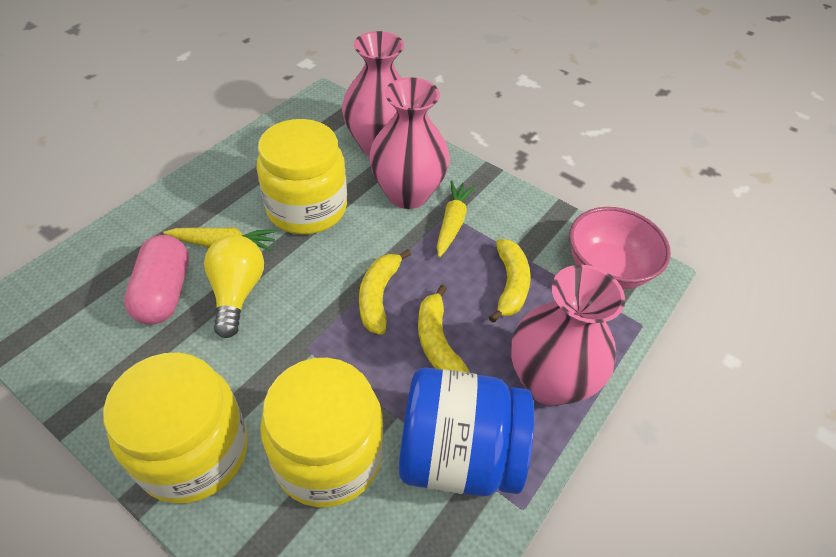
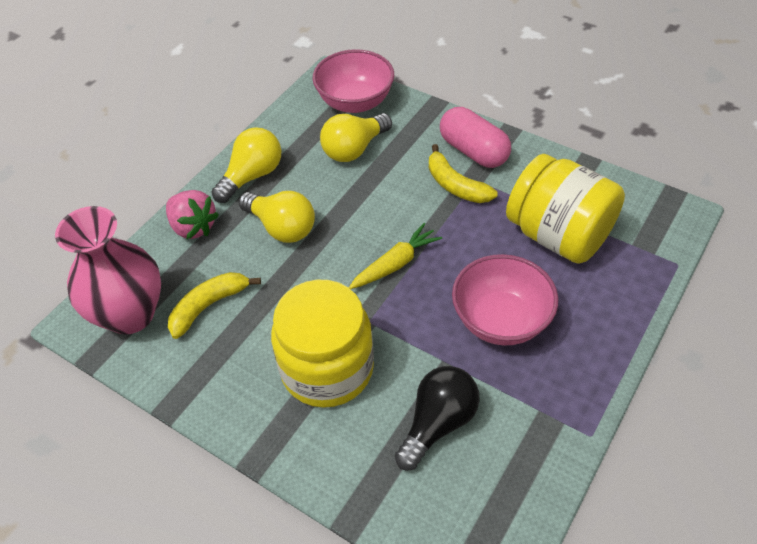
black light bulb: 0 -> 1
blue jar: 1 -> 0
pink bowl: 1 -> 2
pink strawberry: 0 -> 1
pink vase: 3 -> 1
yellow banana: 3 -> 2
yellow carrot: 2 -> 1
yellow jar: 3 -> 2
yellow light bulb: 1 -> 3

